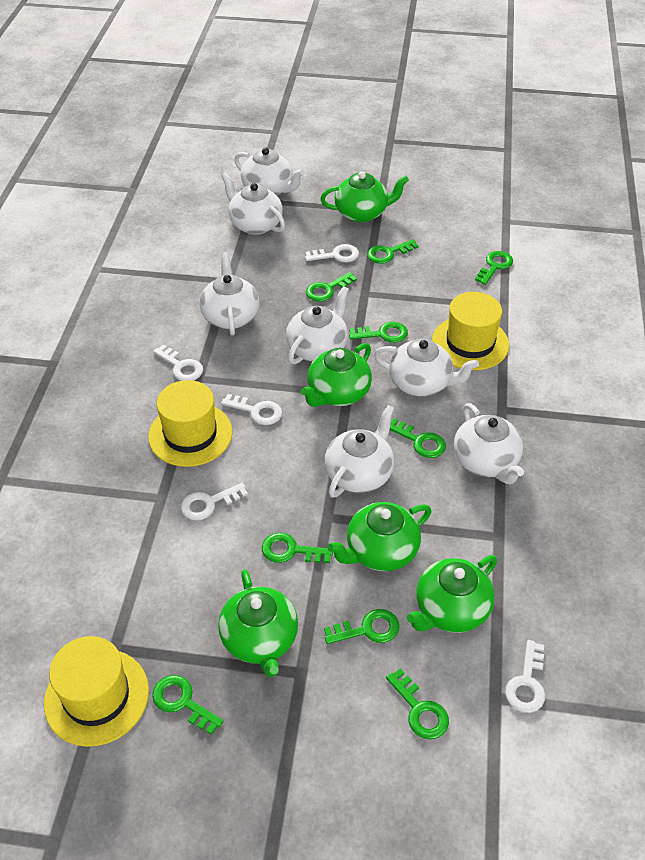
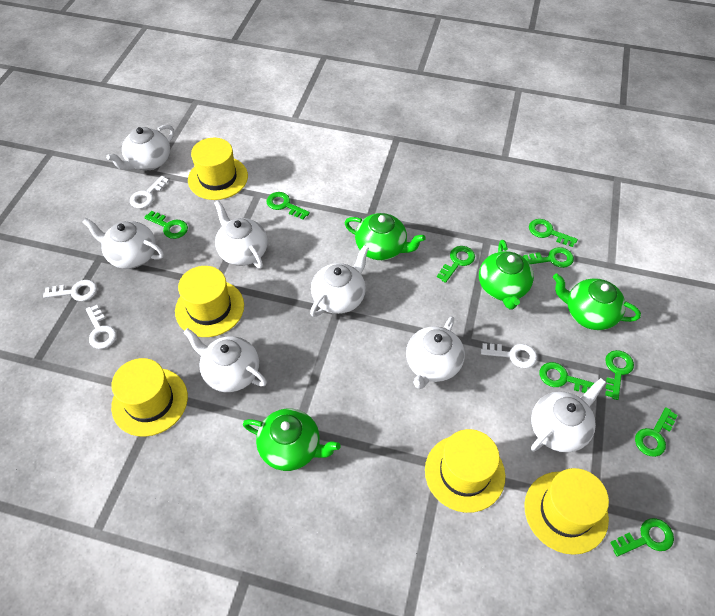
green teapot: 5 -> 4
white key: 5 -> 4
yellow hat: 3 -> 5

